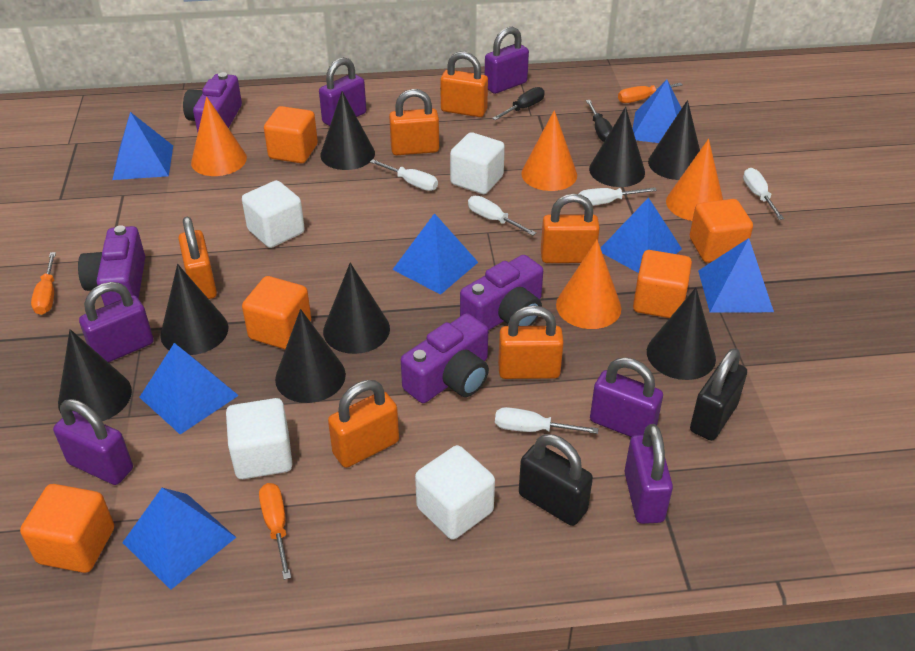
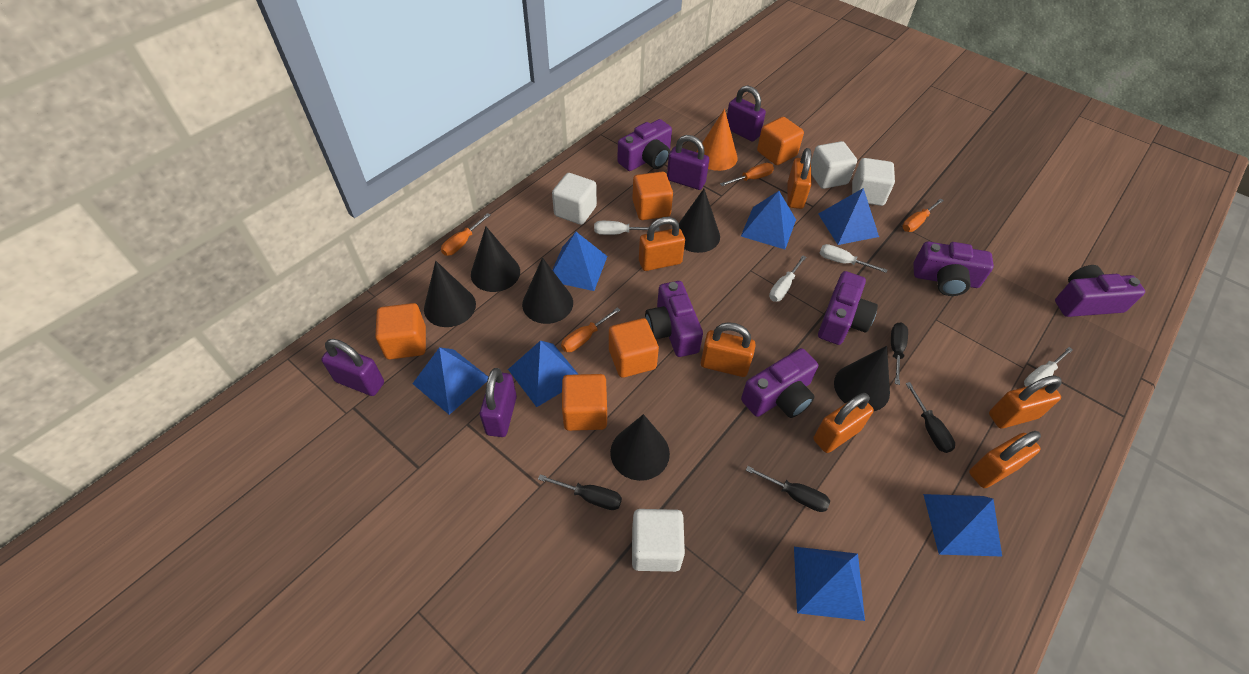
black cone: 8 -> 6
black padlock: 2 -> 0
black screwdriver: 2 -> 4
orange cone: 4 -> 1
orange screwdriver: 3 -> 4
purple camera: 4 -> 6
purple padlock: 6 -> 4
white screwdriver: 5 -> 4

